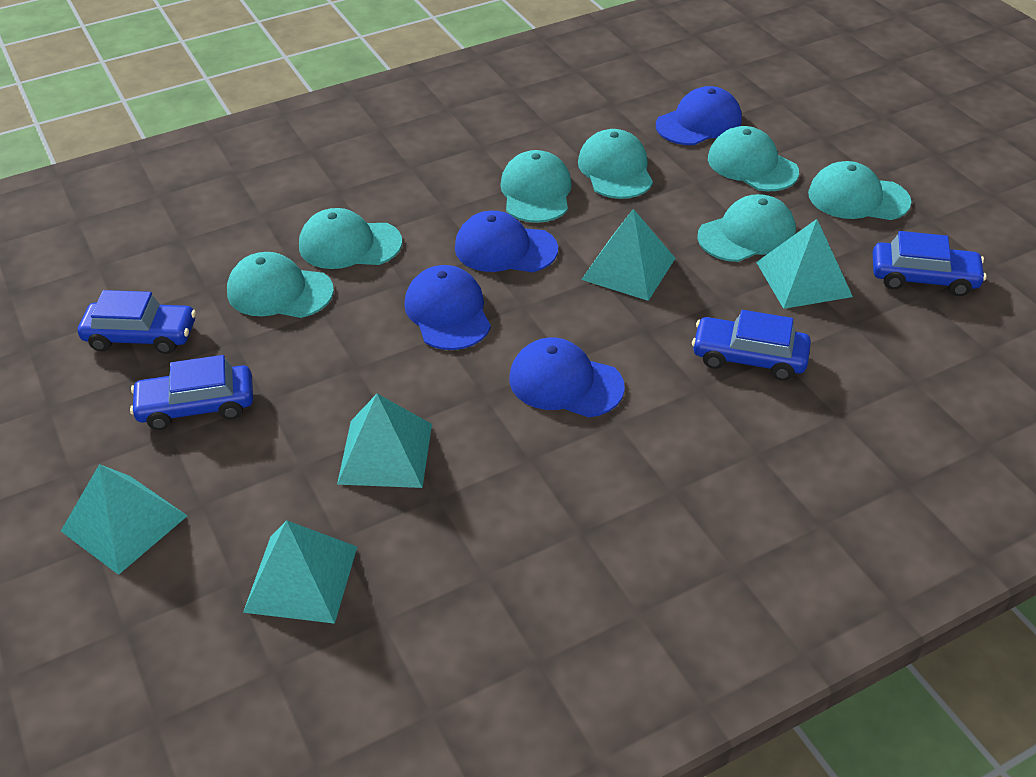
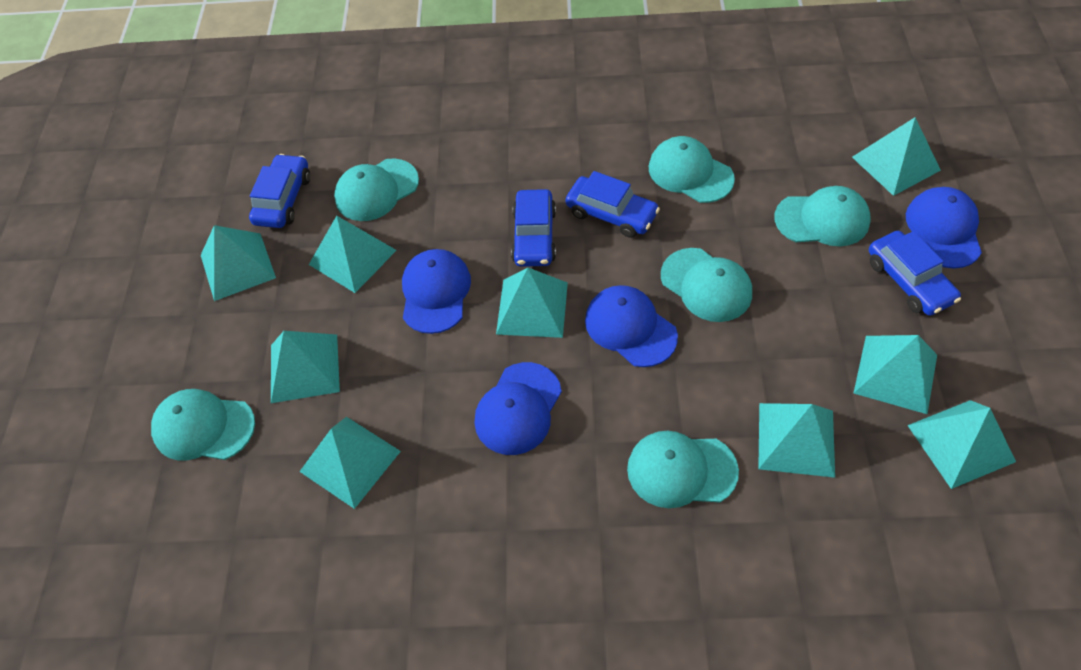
turquoise cap: 7 -> 6
turquoise pyramid: 5 -> 9

